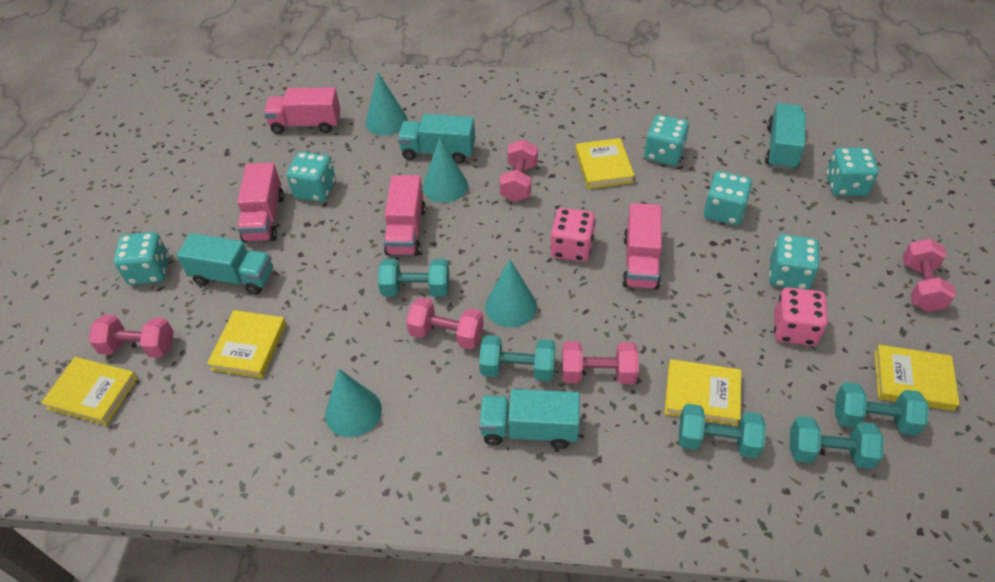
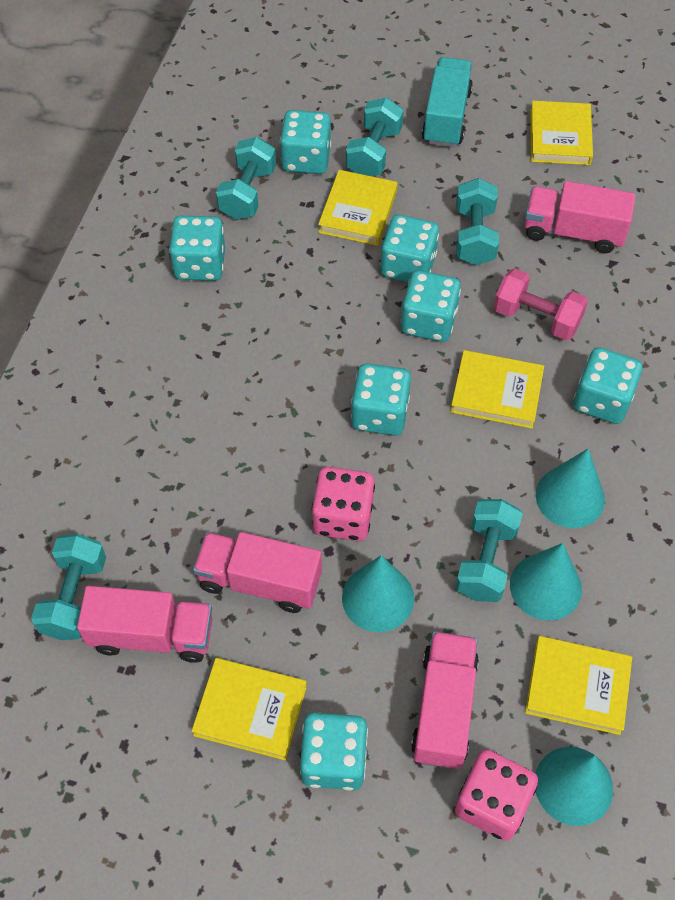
pink dumbbell: 5 -> 1
turquoise dice: 6 -> 7
turquoise truck: 4 -> 1

